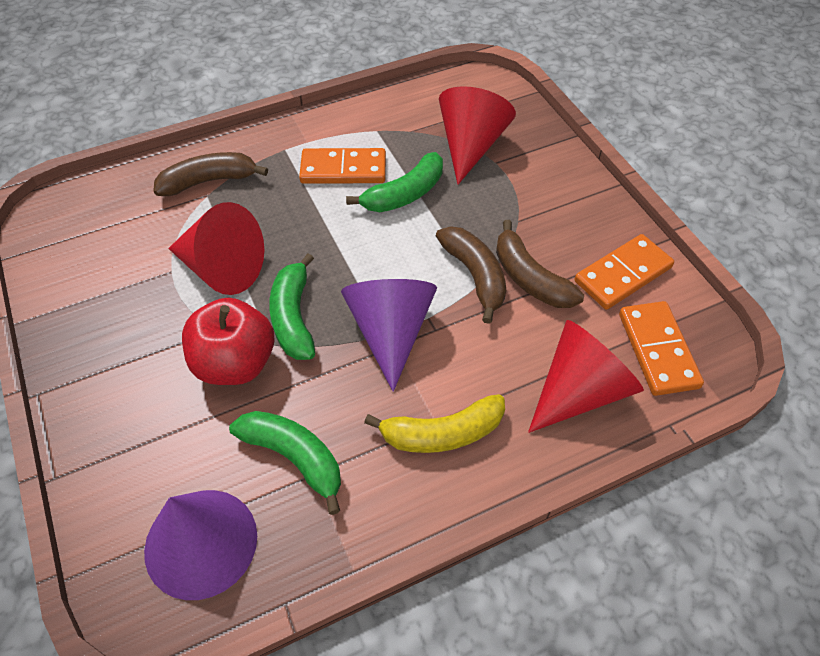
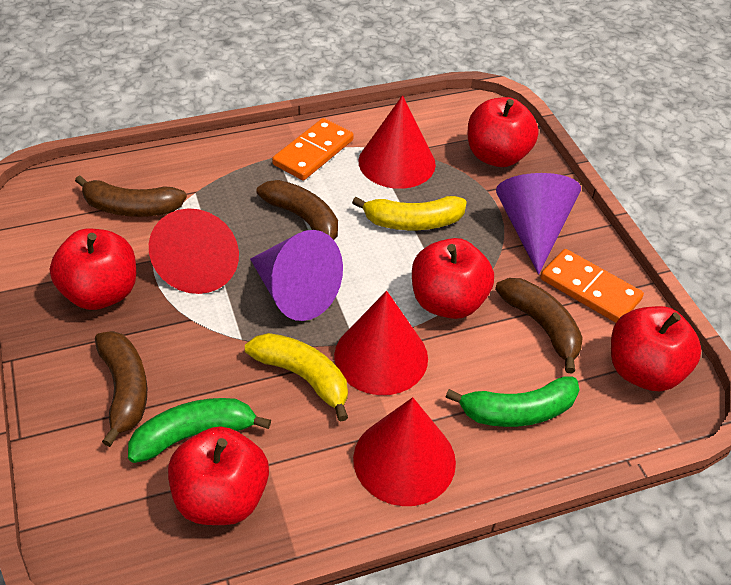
brown banana: 3 -> 4
green banana: 3 -> 2
orange domino: 3 -> 2
red apple: 1 -> 5
red cone: 3 -> 4
yellow banana: 1 -> 2

